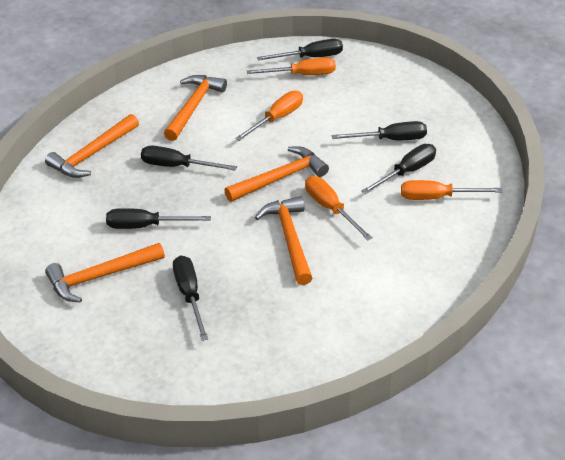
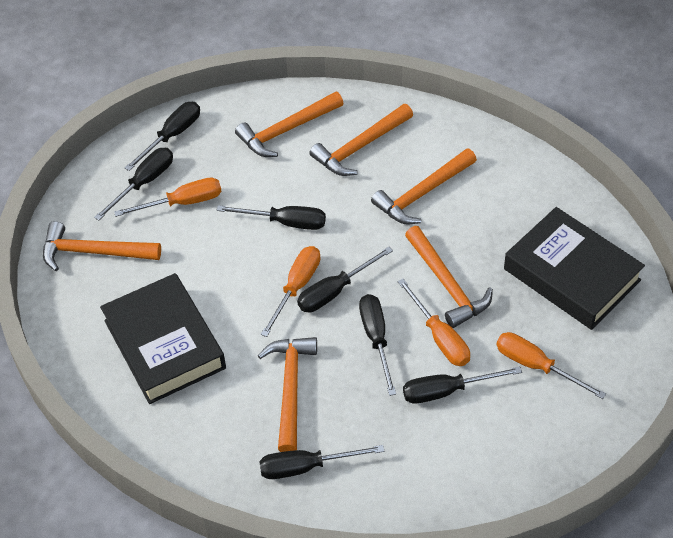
black book: 0 -> 2
black screwdriver: 6 -> 7
orange hammer: 5 -> 6

